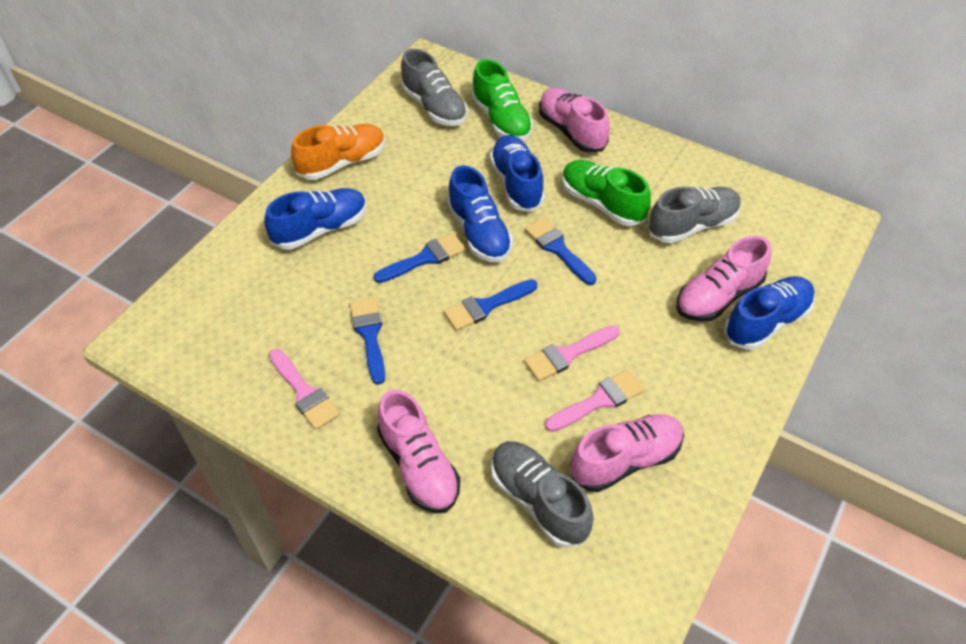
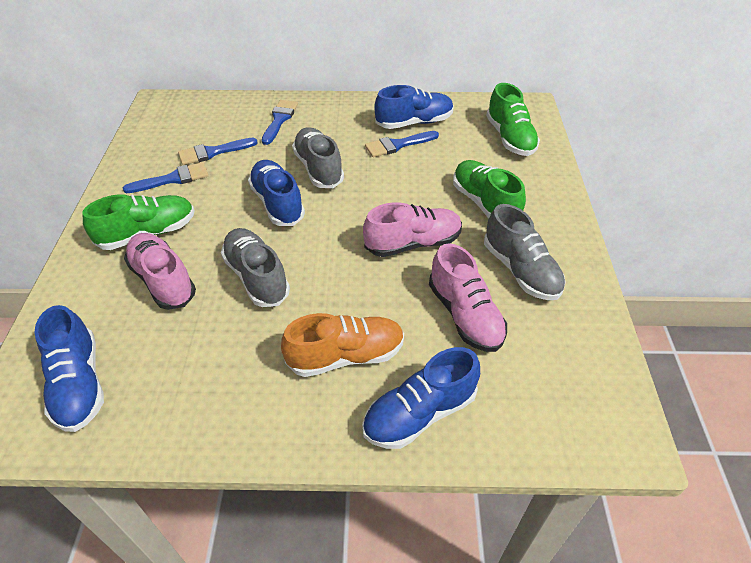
green shoe: 2 -> 3
pink brush: 3 -> 0
pink shoe: 4 -> 3

